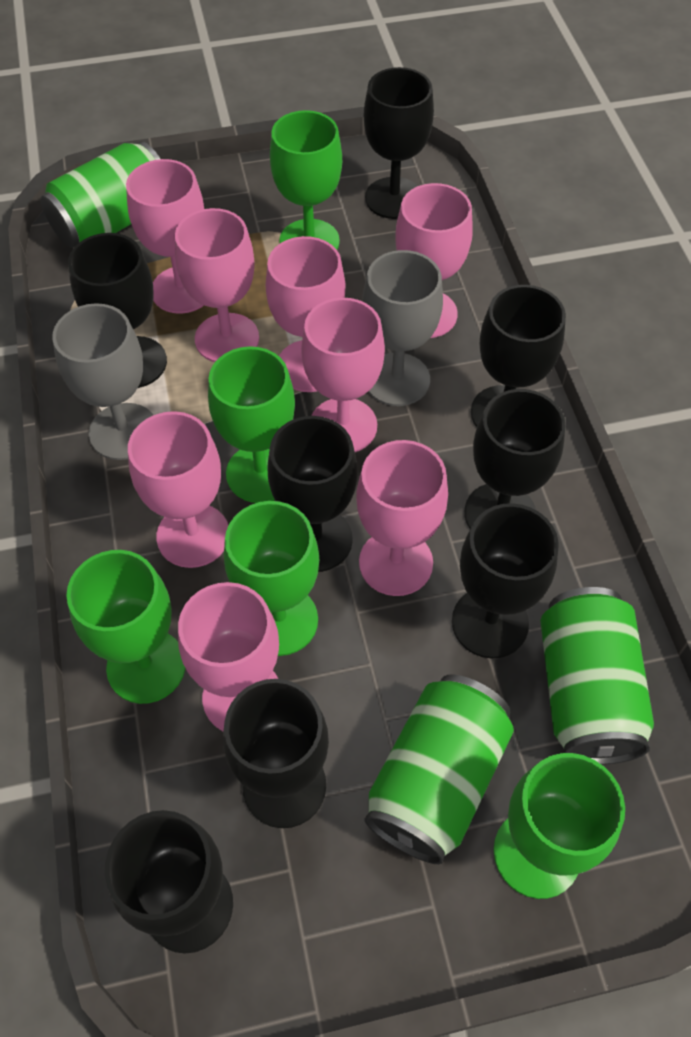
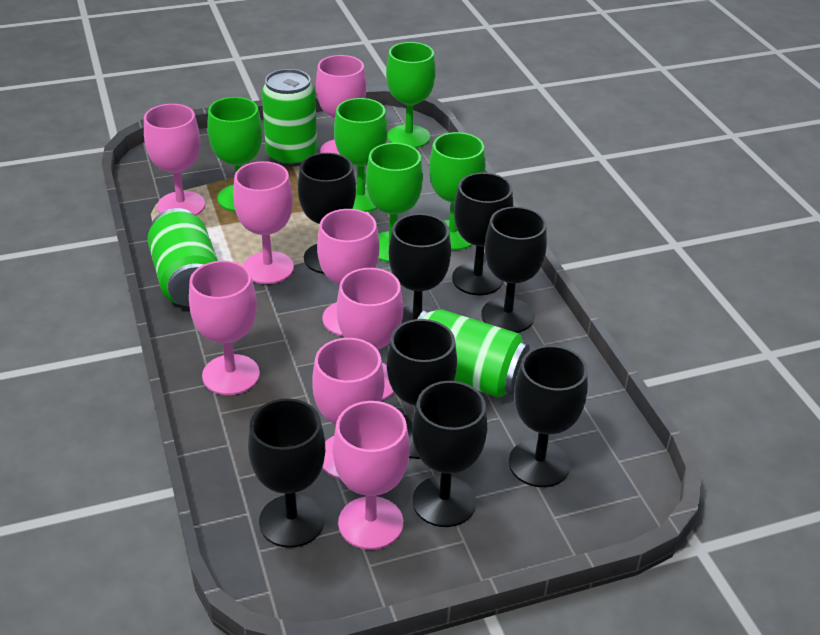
grey goblet: 2 -> 0

